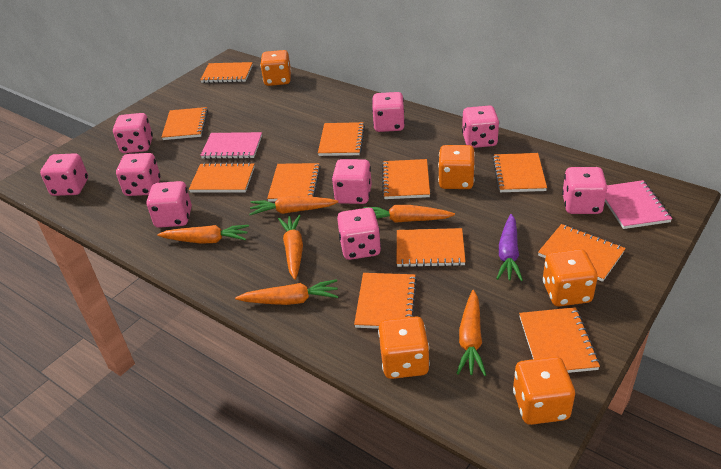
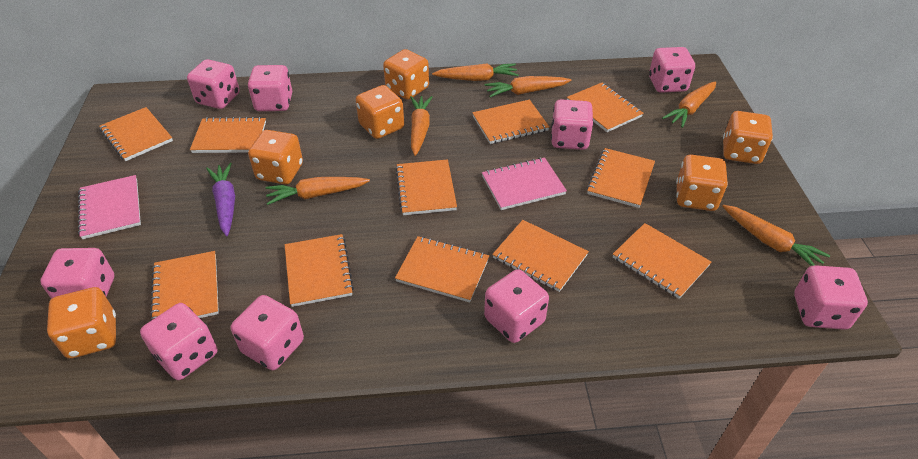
orange dice: 5 -> 6

